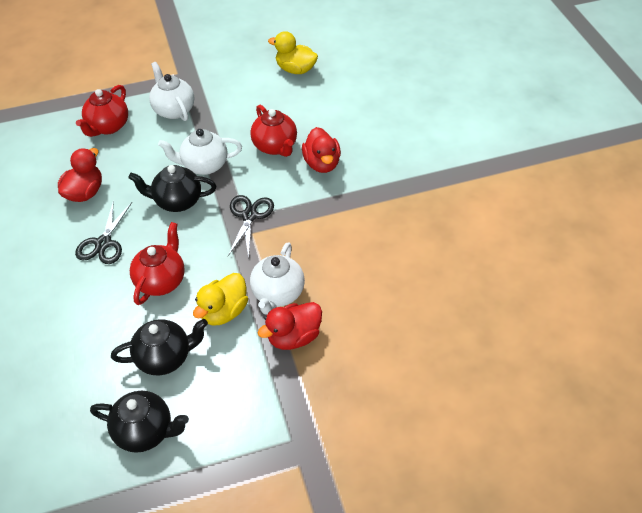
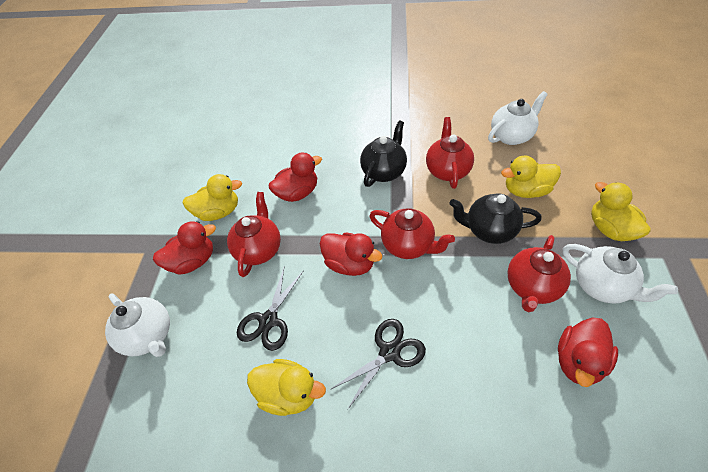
black teapot: 3 -> 2
red duck: 3 -> 4
red teapot: 3 -> 4
yellow duck: 2 -> 4

